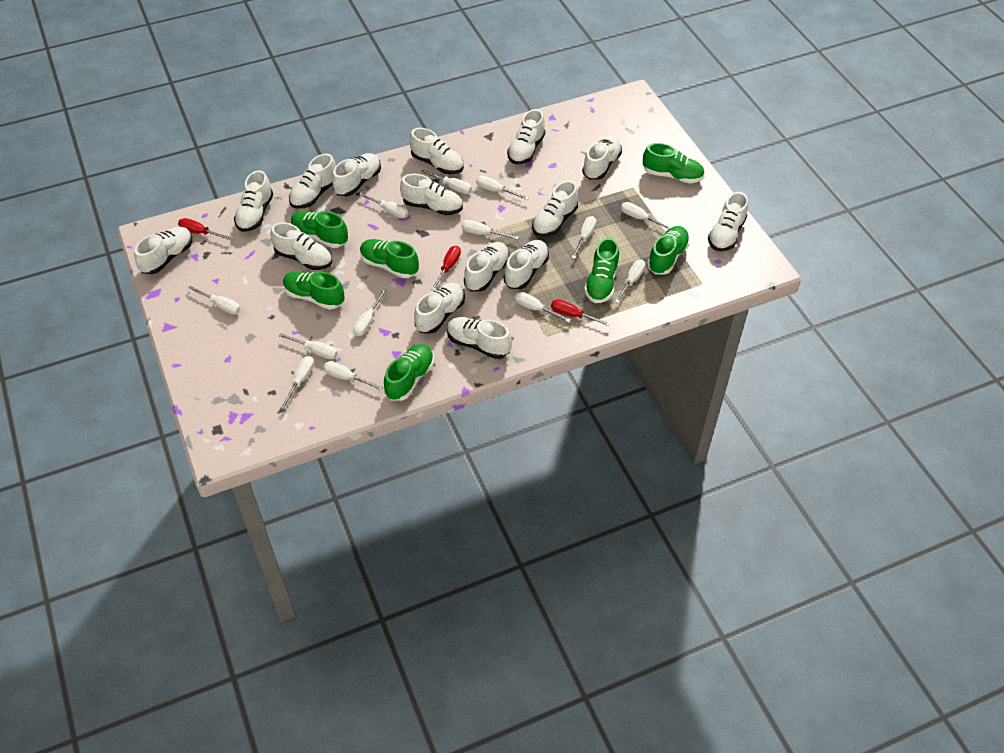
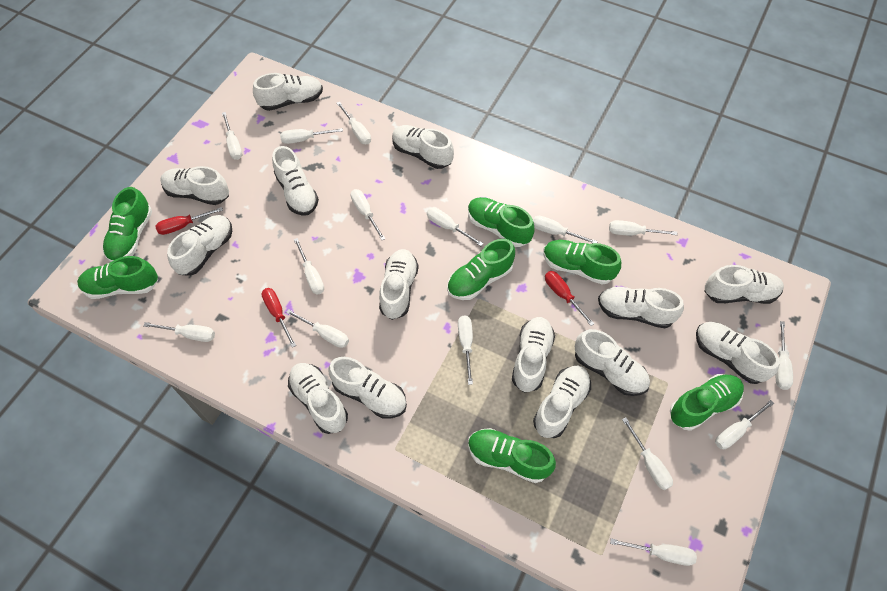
white screwdriver: 13 -> 15
white shoe: 15 -> 14

